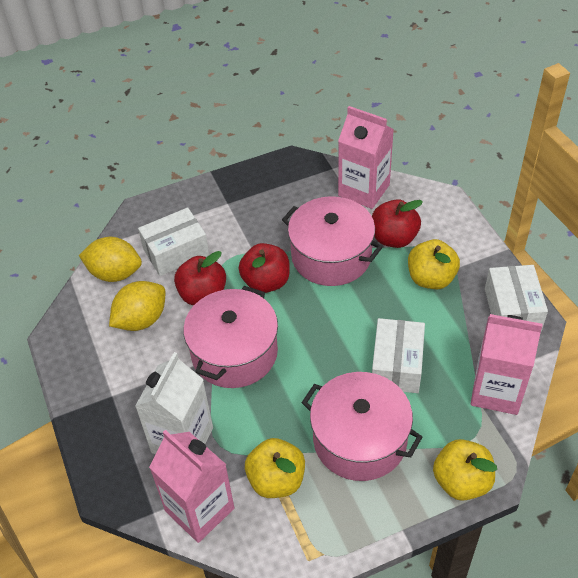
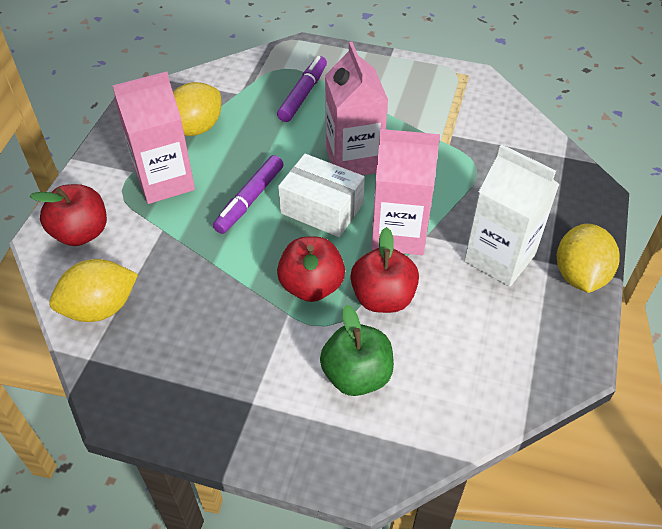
green apple: 0 -> 1
pink pot: 3 -> 0
purple marker: 0 -> 2
white box: 3 -> 1
yellow apple: 3 -> 0
yellow lemon: 2 -> 3

